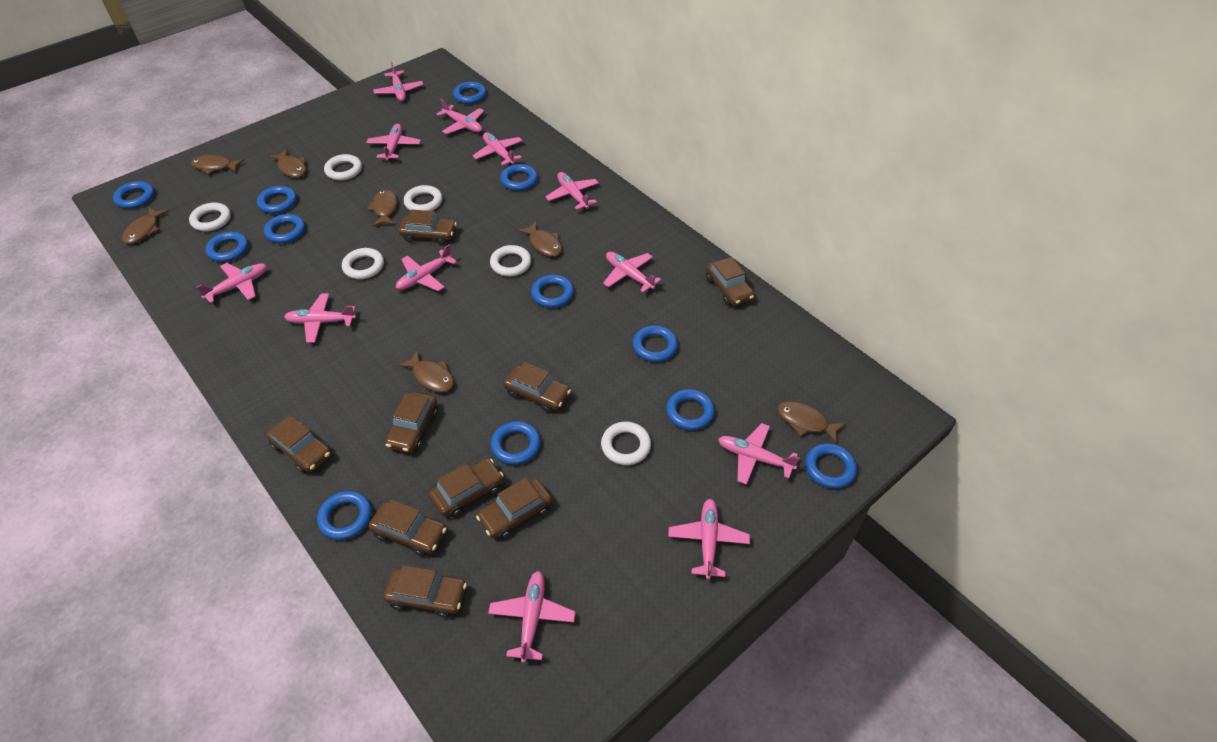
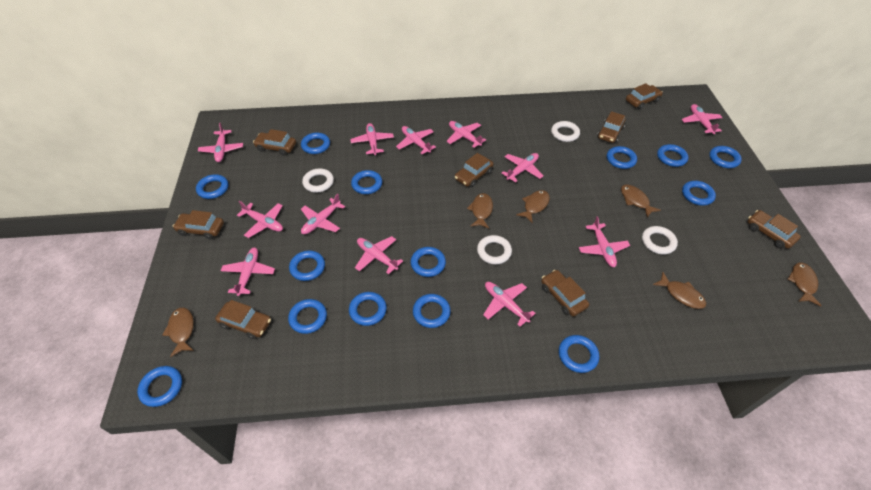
blue ring: 12 -> 14
brown car: 9 -> 8
brown fish: 7 -> 6
white ring: 6 -> 4

